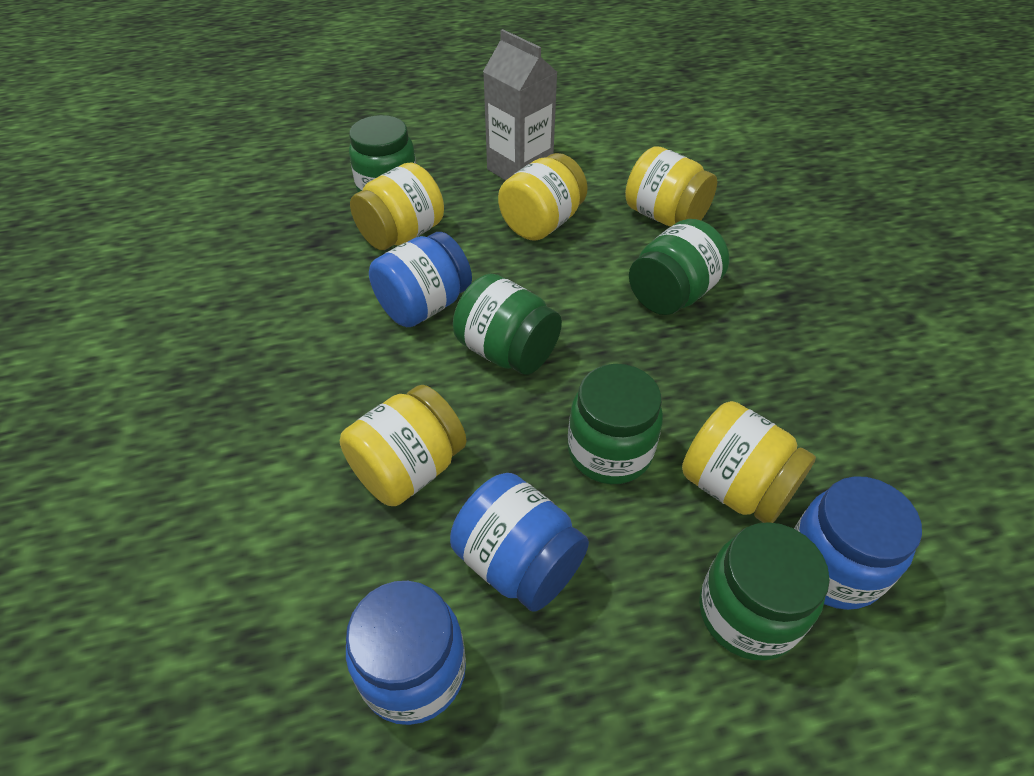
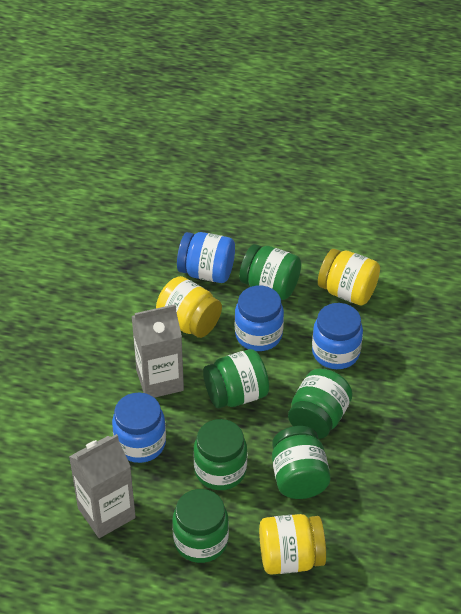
green jar: 5 -> 6
grey carton: 1 -> 2
yellow jar: 5 -> 3

